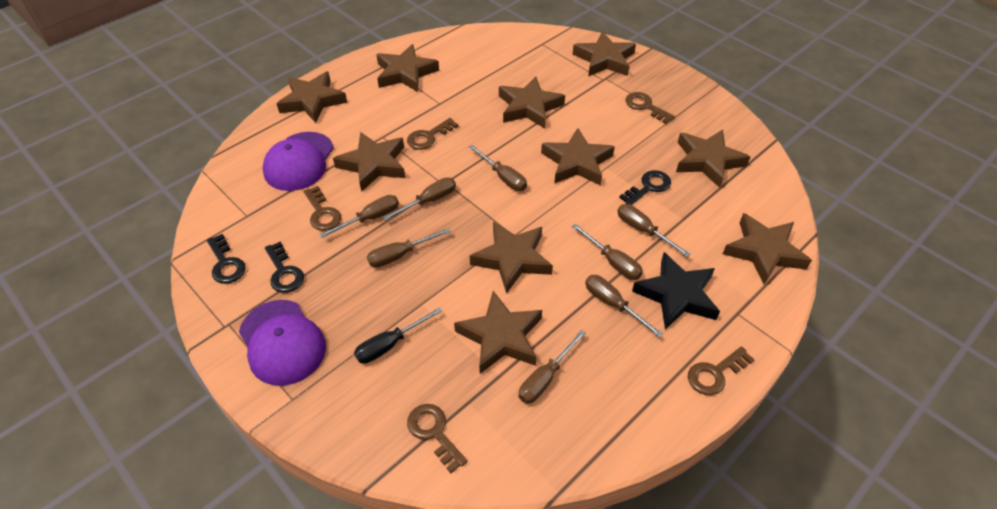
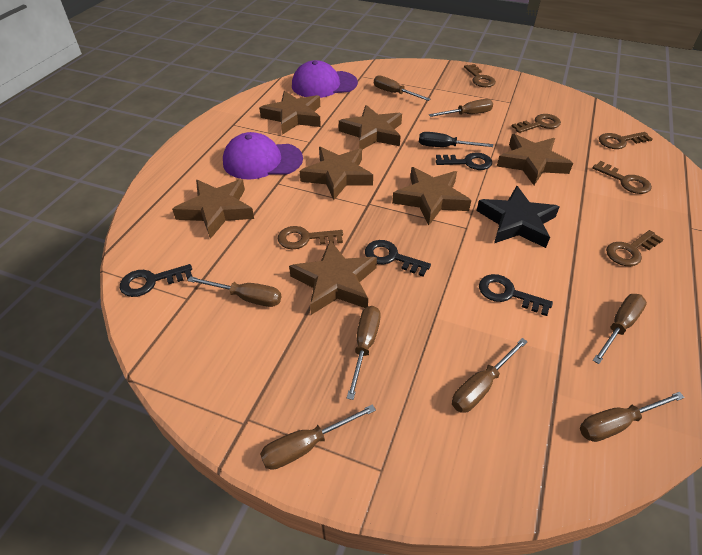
black key: 3 -> 4
brown key: 5 -> 6
brown star: 10 -> 7

